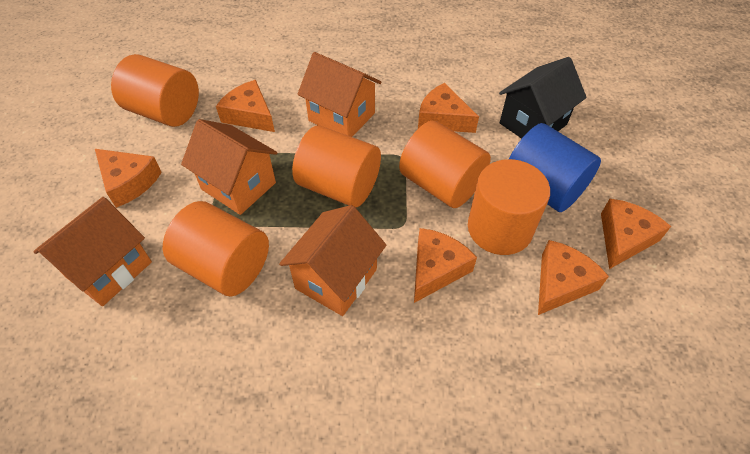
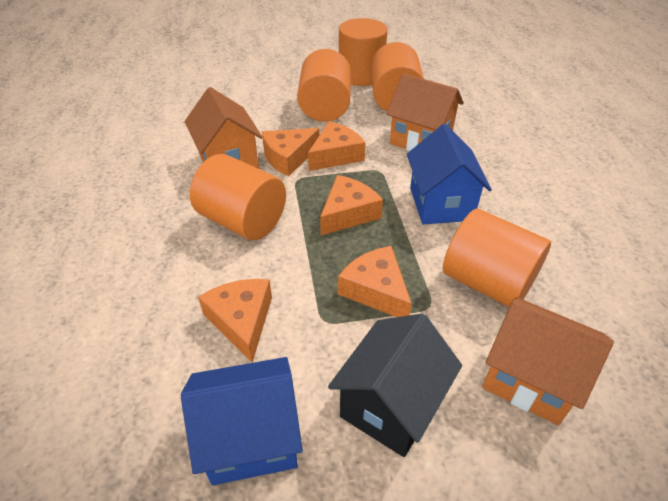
blue cylinder: 1 -> 0
blue house: 0 -> 2
orange cheese: 6 -> 5
orange house: 4 -> 3

